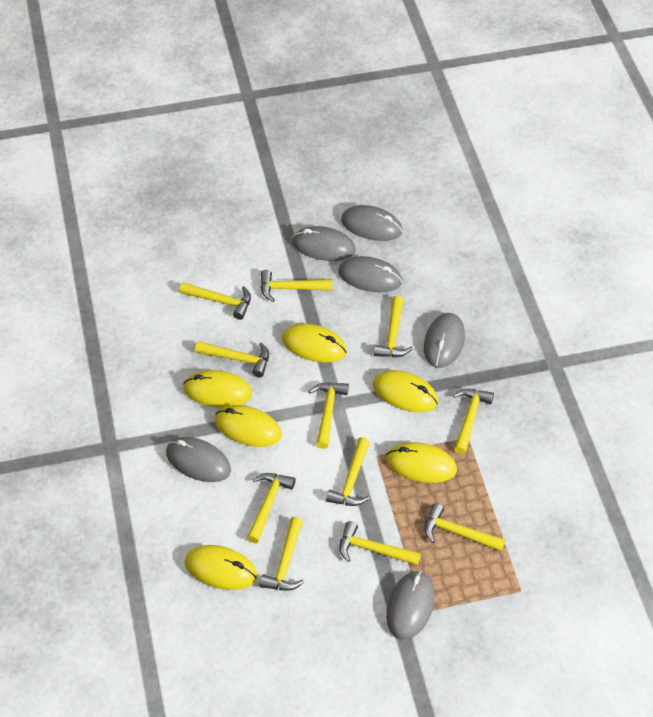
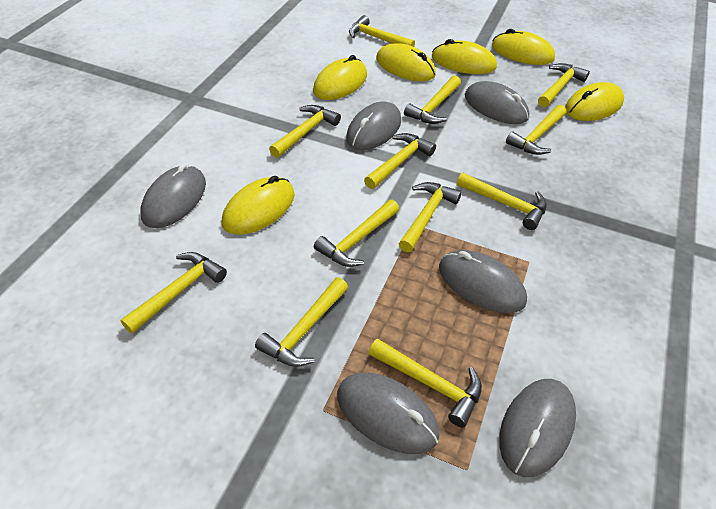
yellow hammer: 11 -> 12

